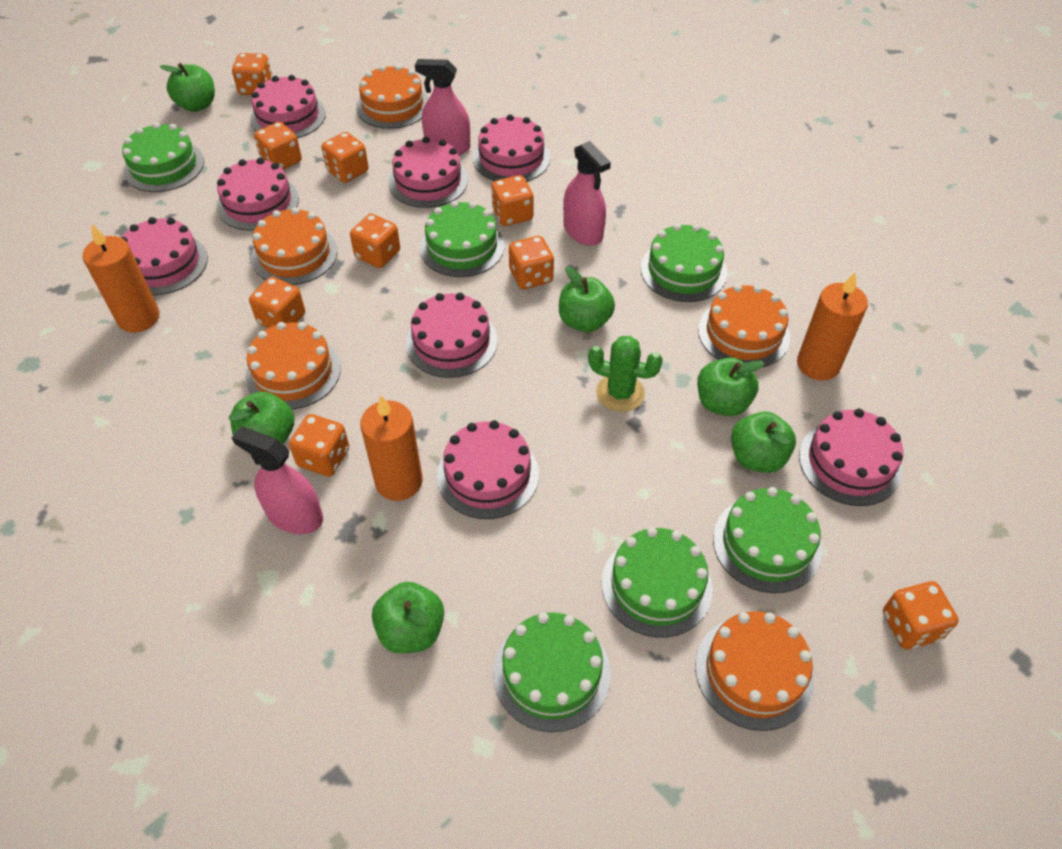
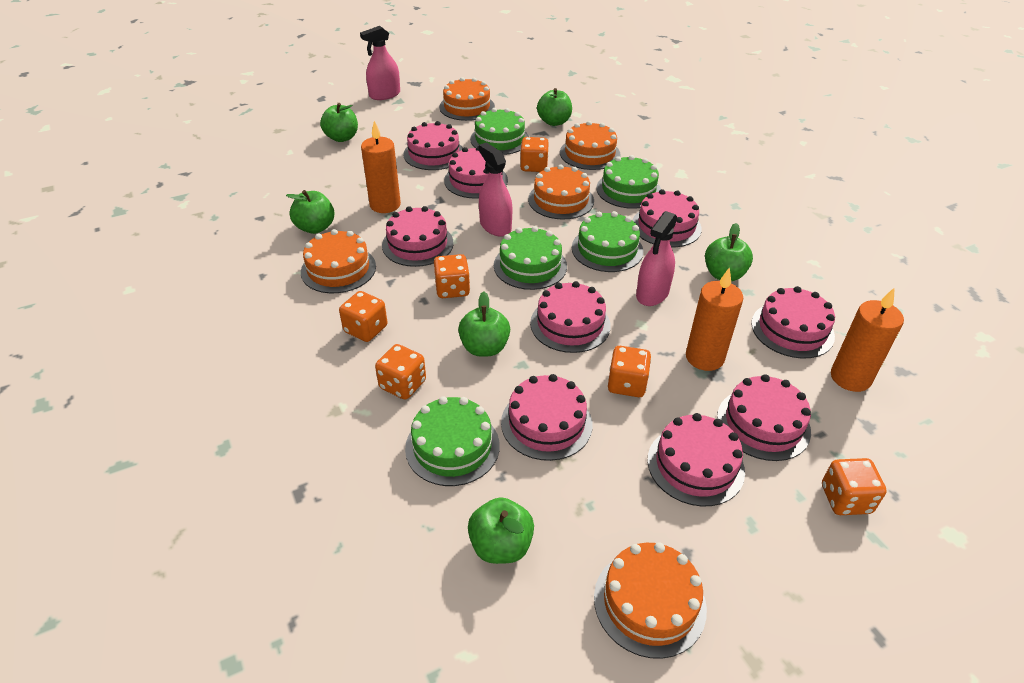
green cactus: 1 -> 0
green cake: 6 -> 5
orange dice: 9 -> 6
pink cake: 8 -> 9

